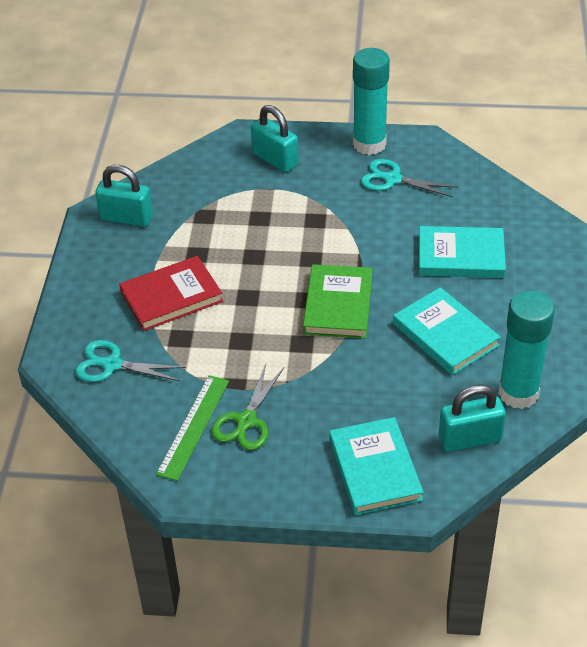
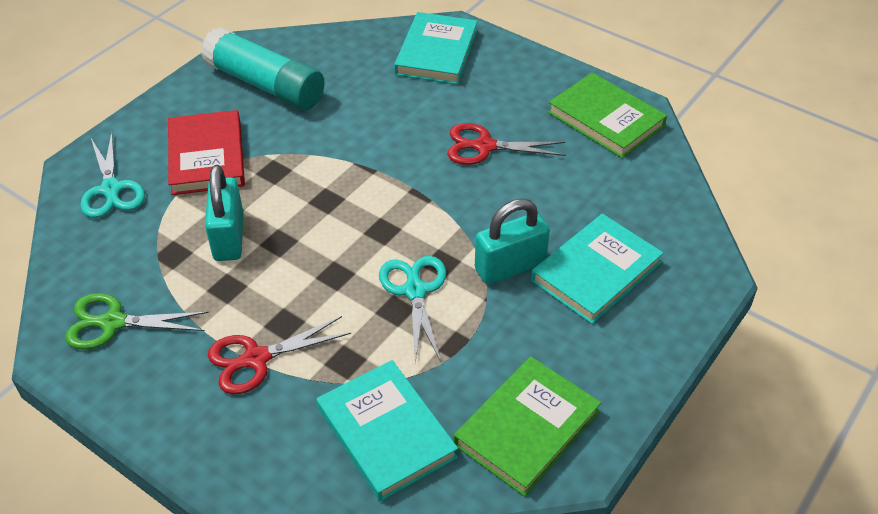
green book: 1 -> 2
green ruler: 1 -> 0
red scissors: 0 -> 2
turquoise glue stick: 2 -> 1
turquoise padlock: 3 -> 2

